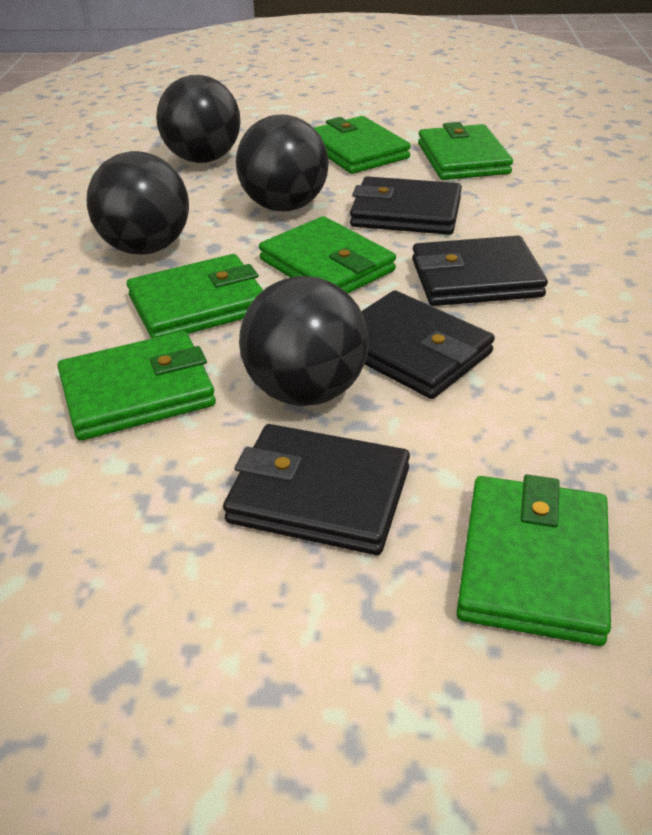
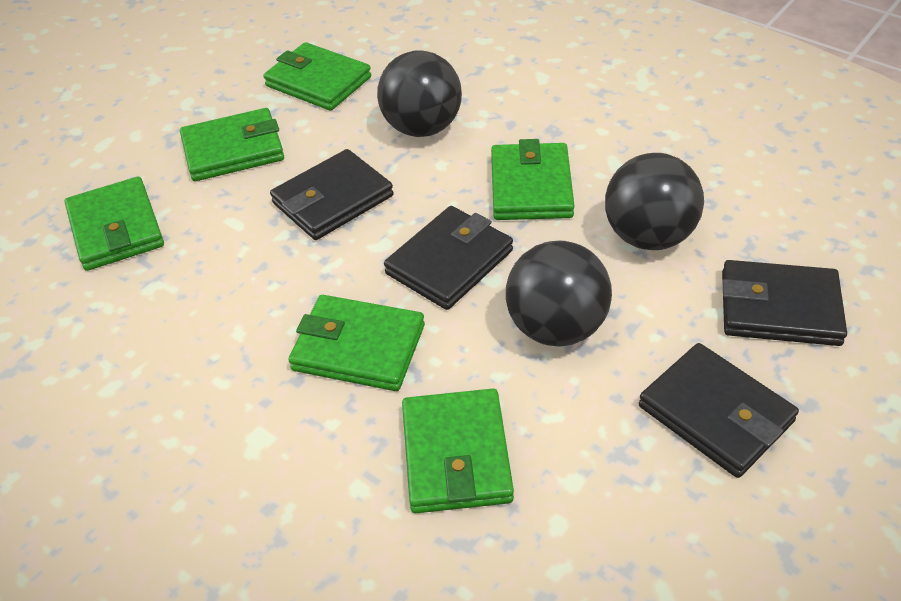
black ball: 4 -> 3

